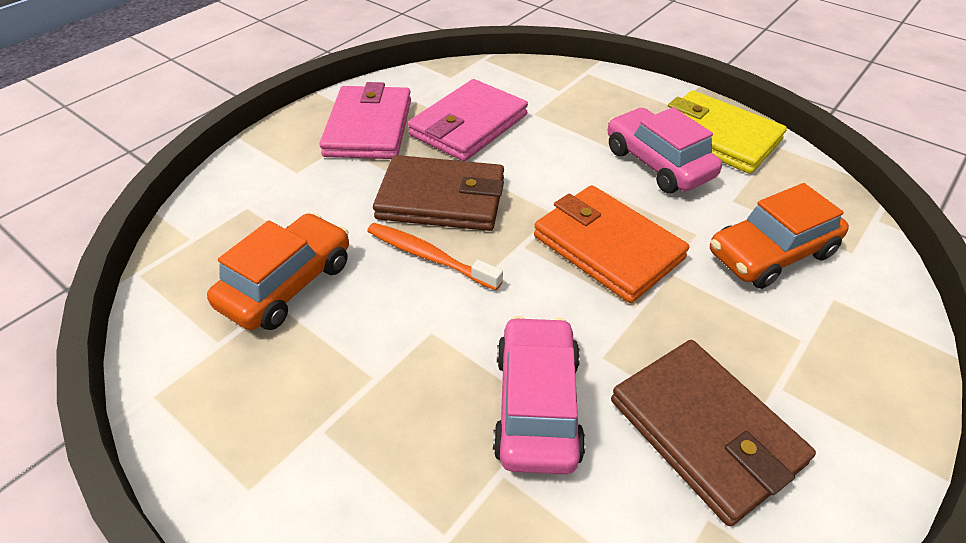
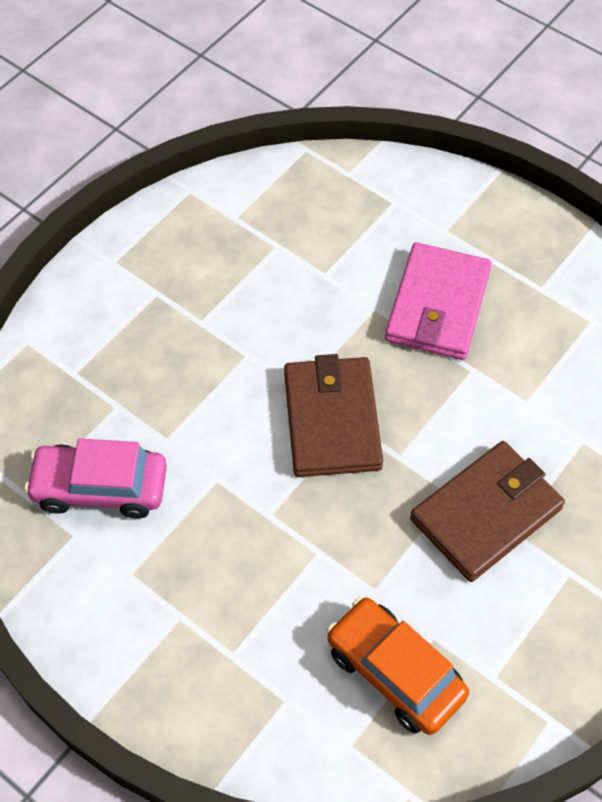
orange car: 2 -> 1
orange toothbrush: 1 -> 0
orange wallet: 1 -> 0
pink car: 2 -> 1
pink wallet: 2 -> 1
yellow wallet: 1 -> 0

